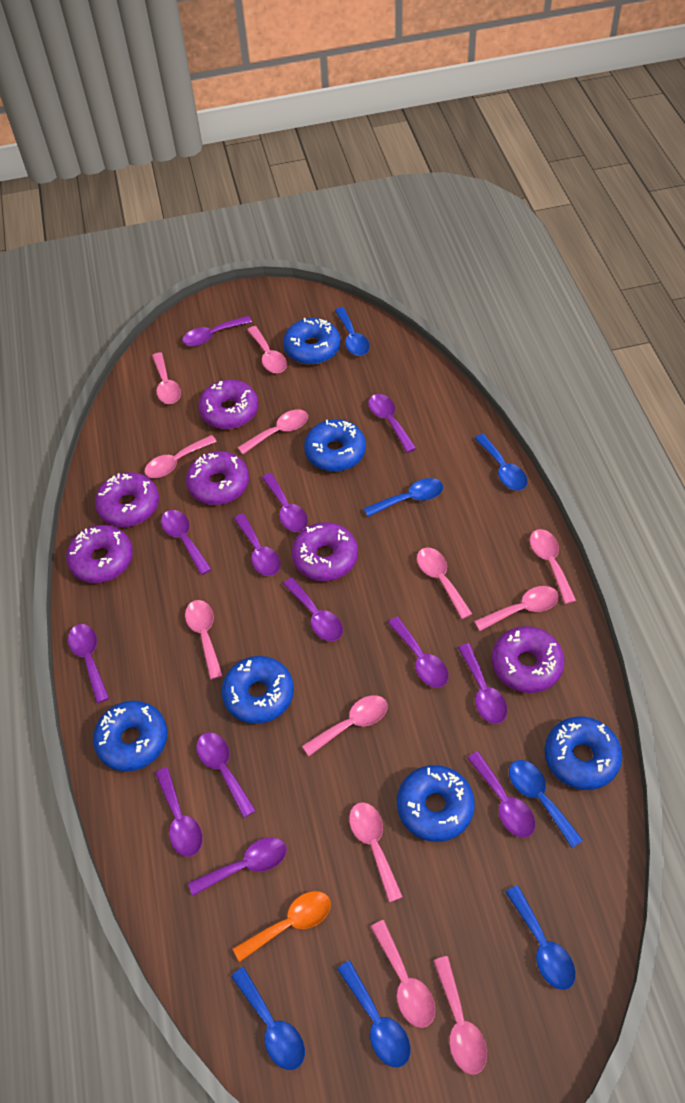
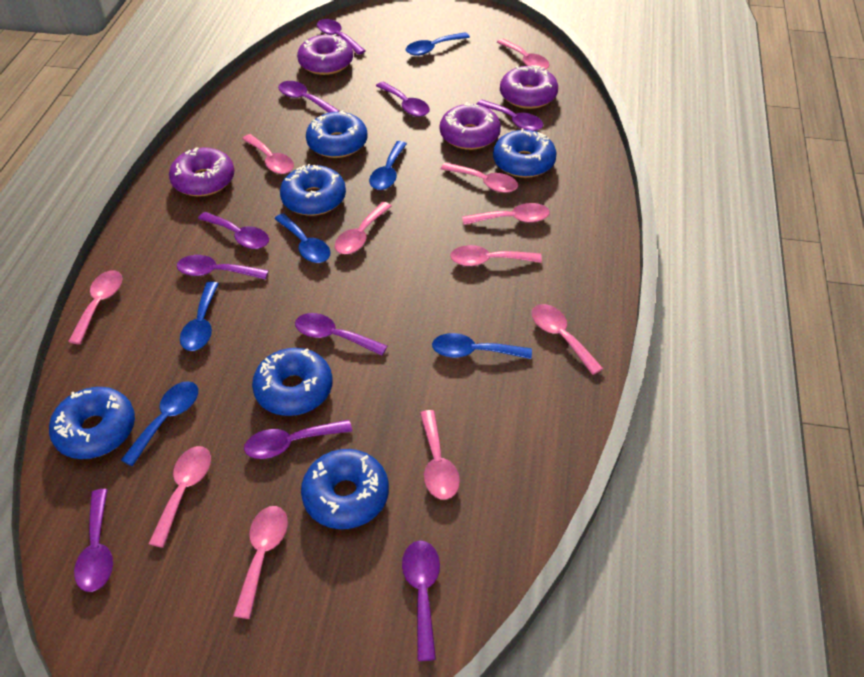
blue spoon: 7 -> 6
orange spoon: 1 -> 0
pink spoon: 12 -> 11
purple donut: 6 -> 4
purple spoon: 13 -> 10

